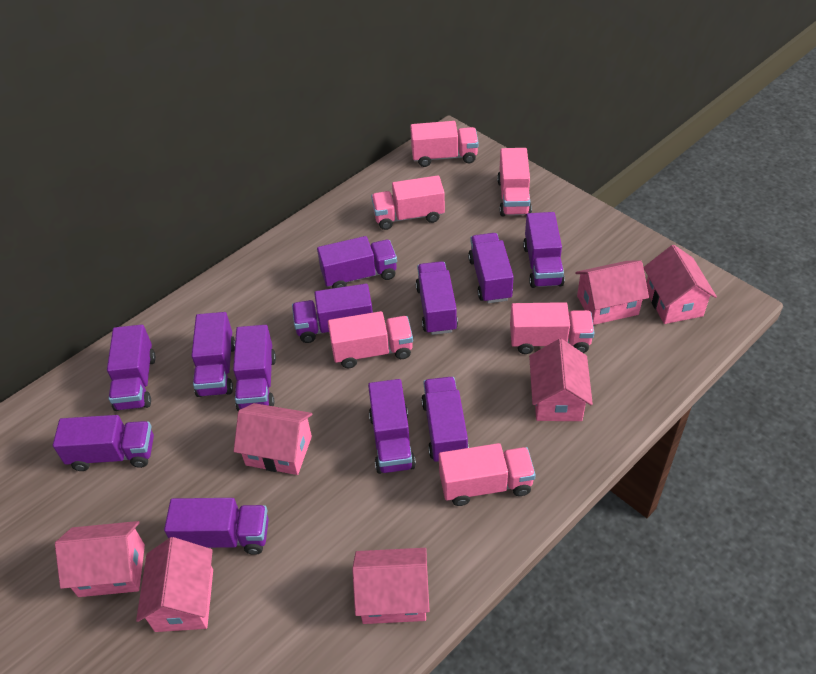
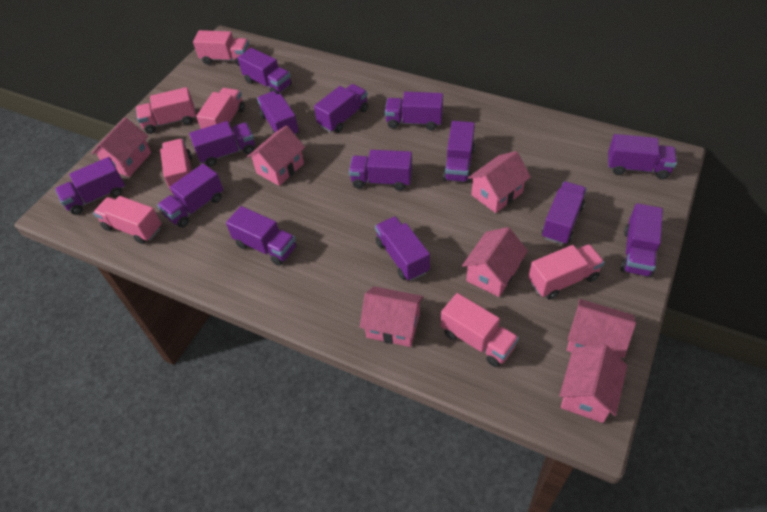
pink truck: 6 -> 7
purple truck: 12 -> 14

